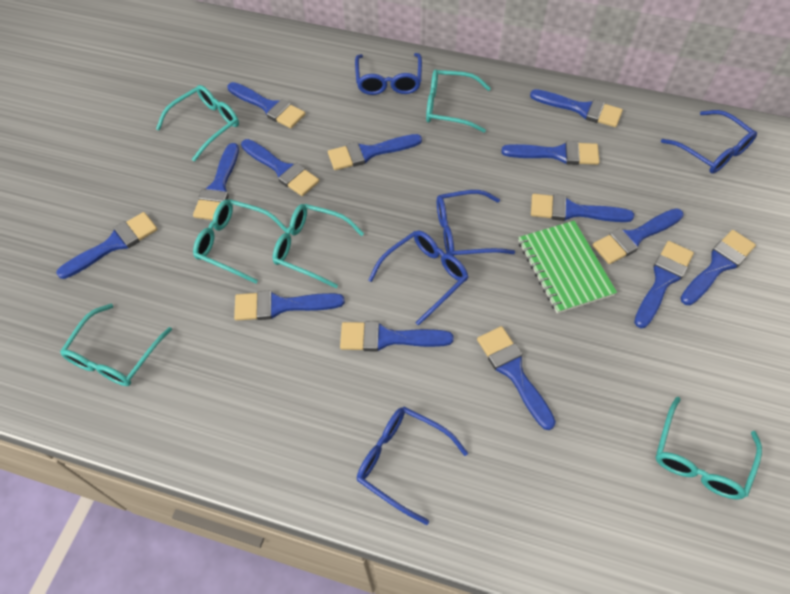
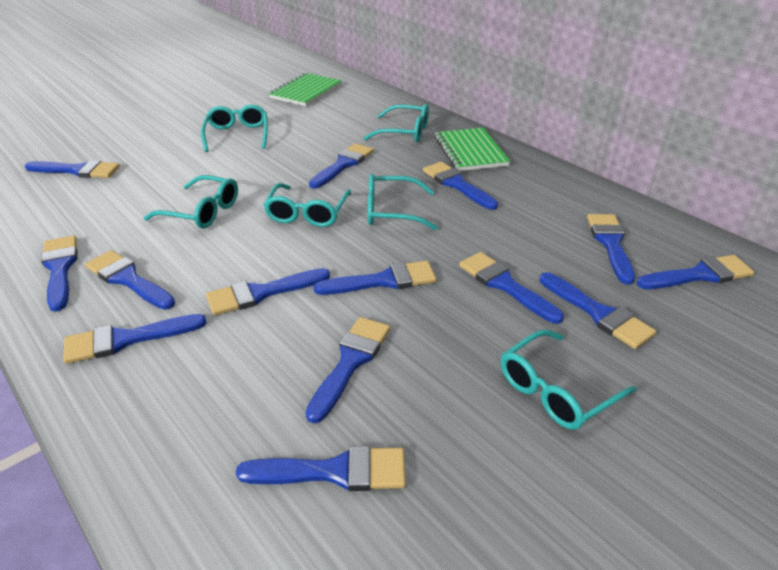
blue glasses: 5 -> 0
green notebook: 1 -> 2

